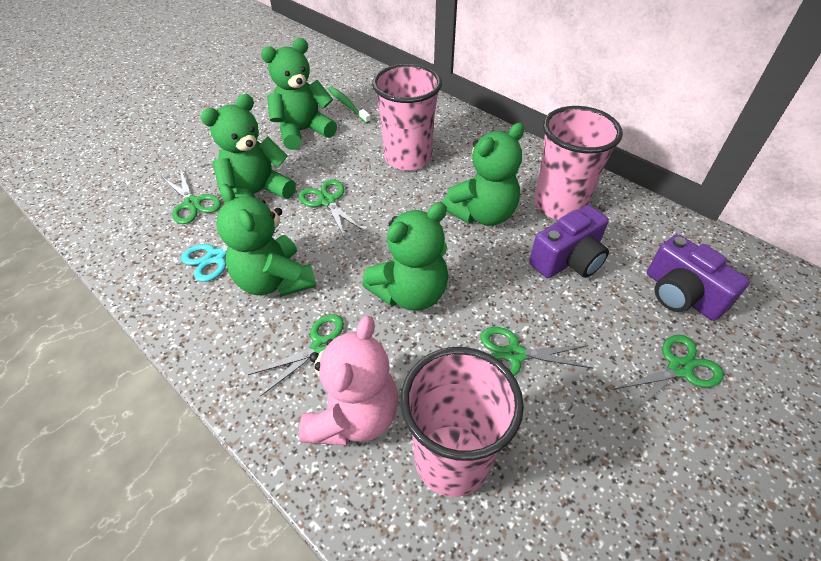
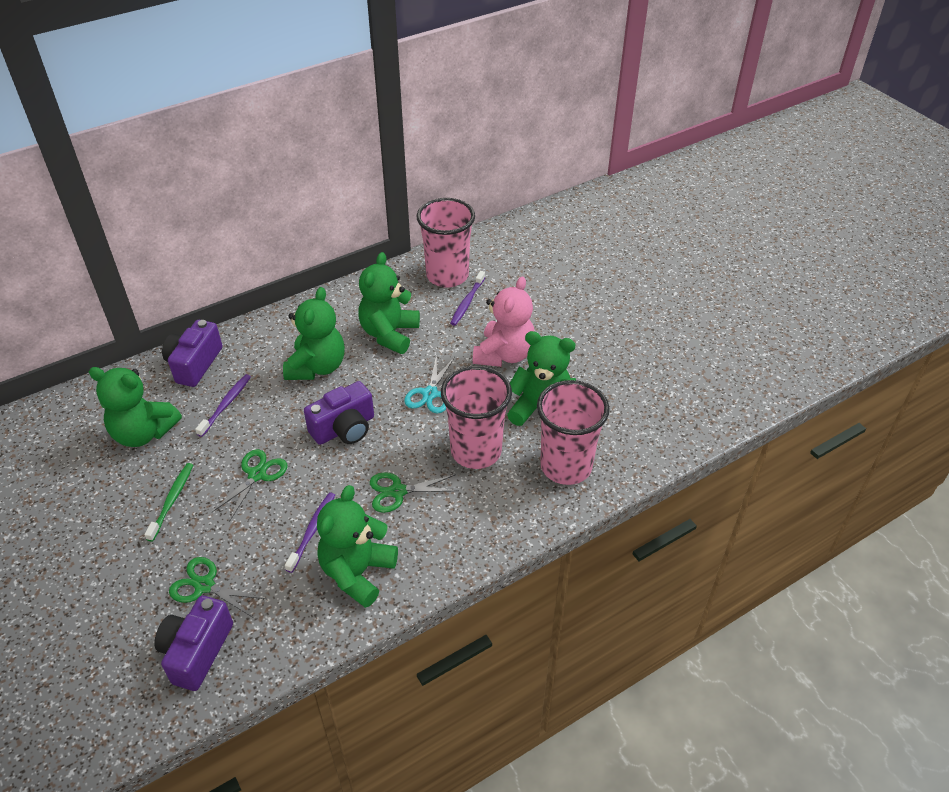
green scissors: 5 -> 3
purple camera: 2 -> 3
purple toothbrush: 0 -> 3

